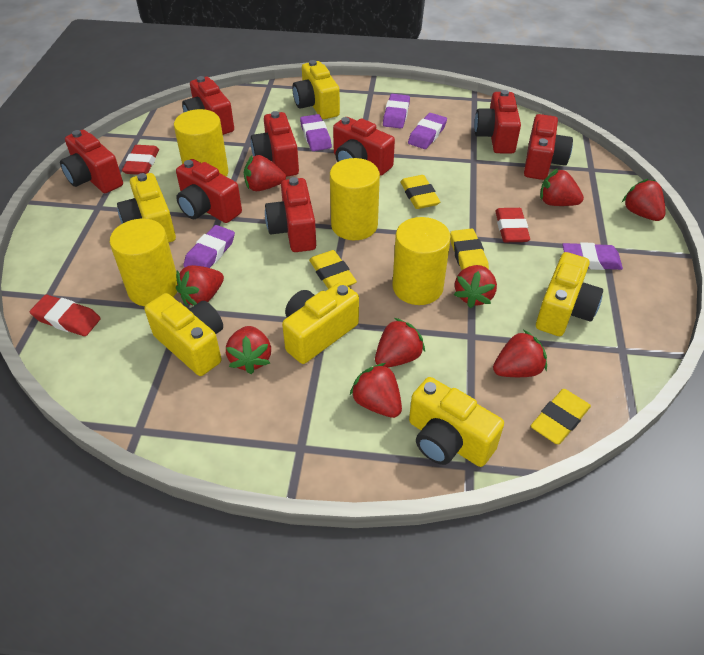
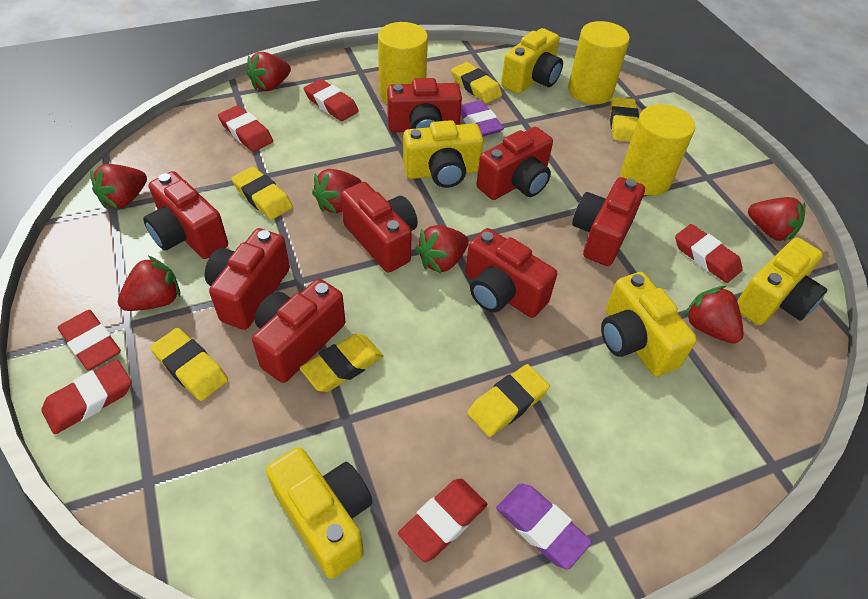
purple eraser: 5 -> 2
red eraser: 3 -> 6
red strawberry: 9 -> 7
yellow camera: 6 -> 5
yellow cylinder: 4 -> 3
yellow eraser: 4 -> 6

